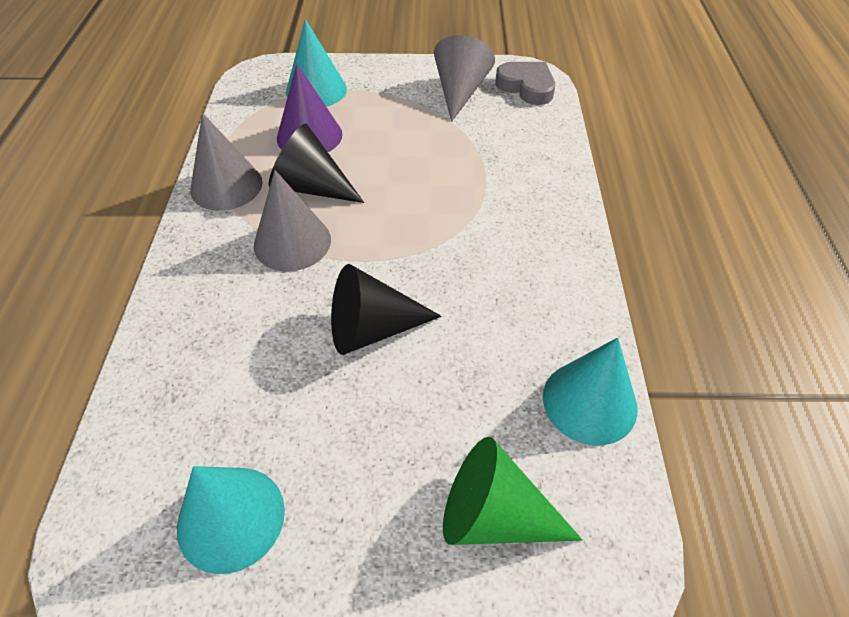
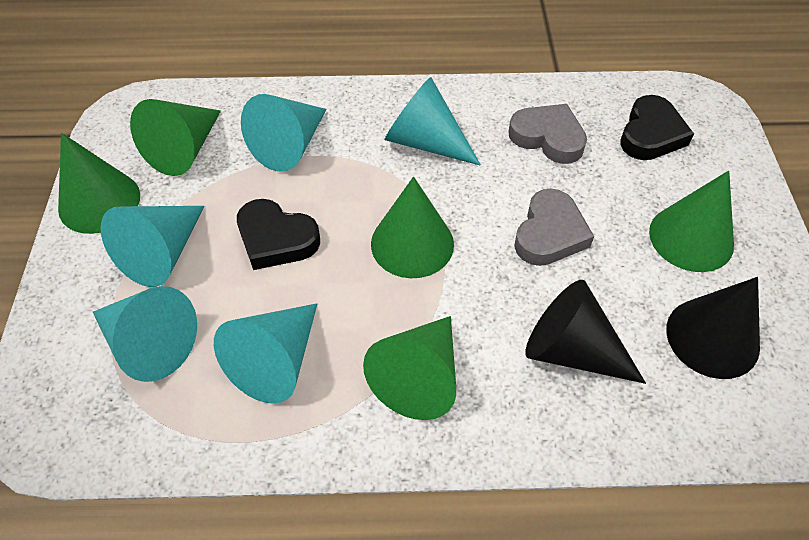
black heart: 0 -> 2
green cone: 1 -> 5
grey cone: 3 -> 0
grey heart: 1 -> 2
purple cone: 1 -> 0
turquoise cone: 3 -> 5

